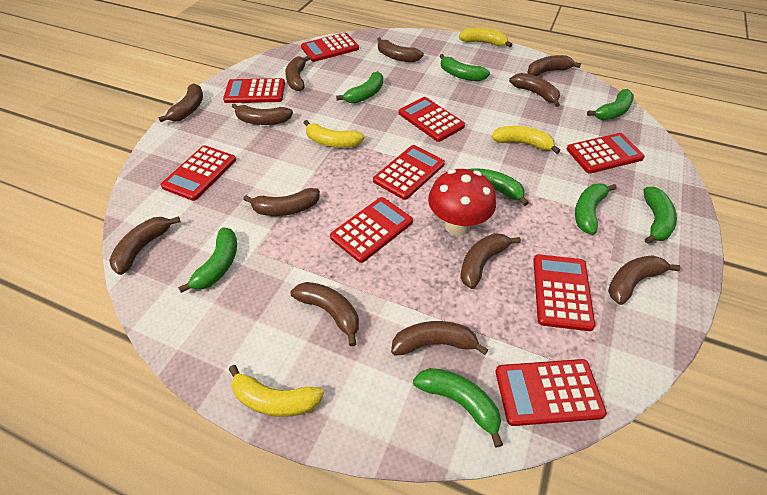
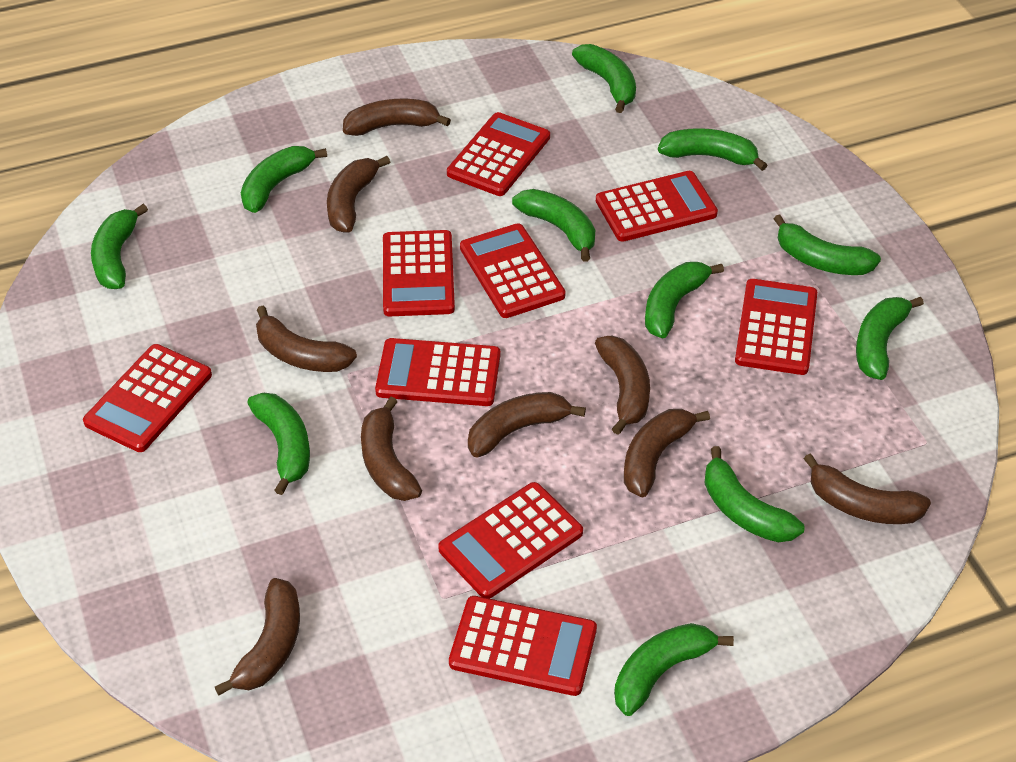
brown banana: 12 -> 9
green banana: 8 -> 11
red mushroom: 1 -> 0
yellow banana: 4 -> 0

